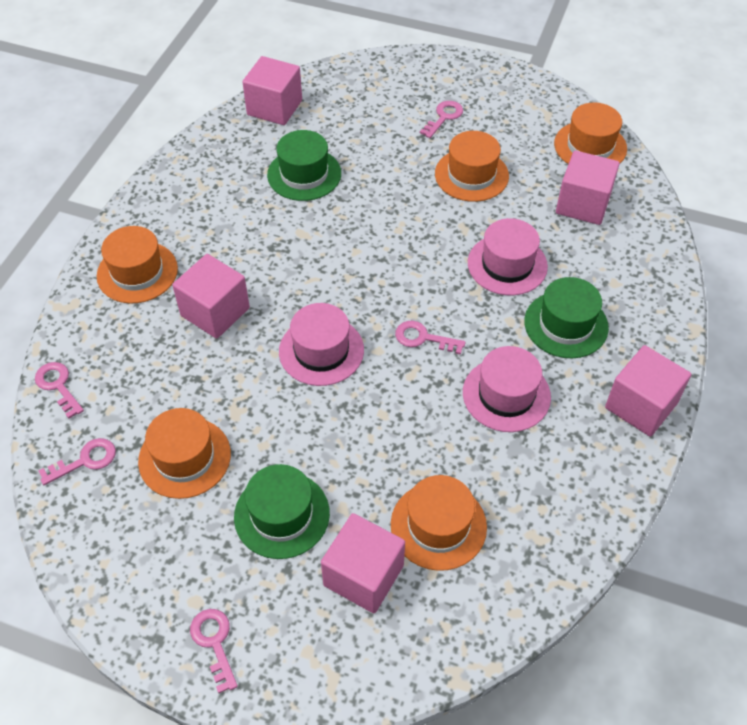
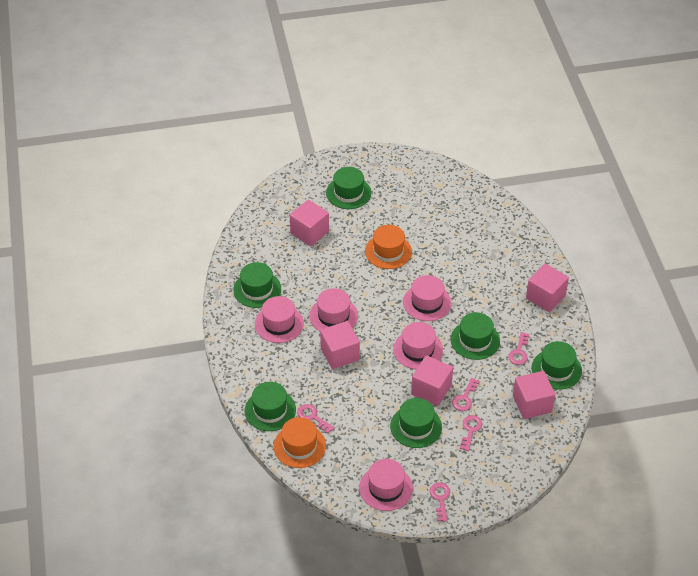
green hat: 3 -> 6
orange hat: 5 -> 2
pink hat: 3 -> 5

